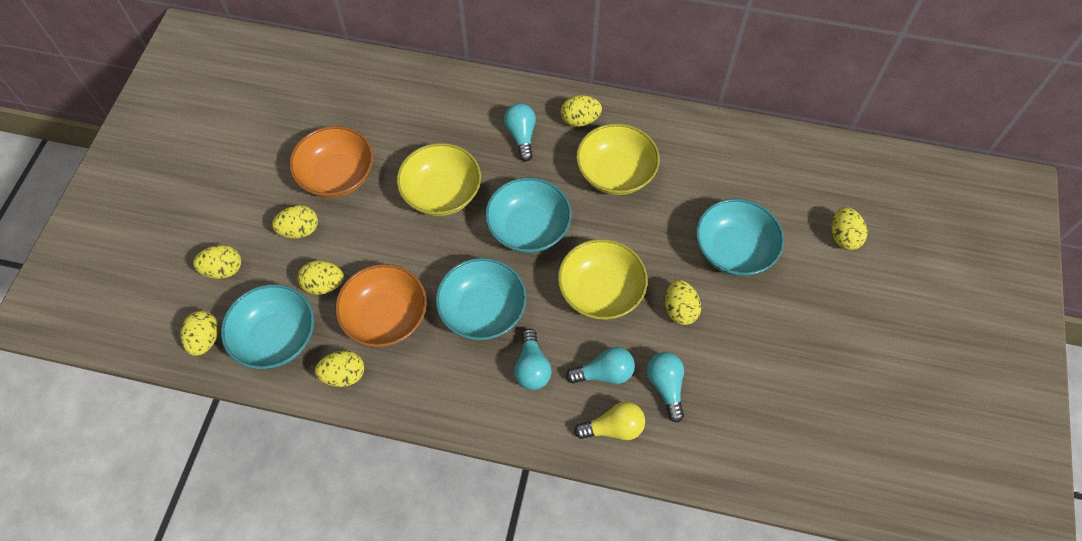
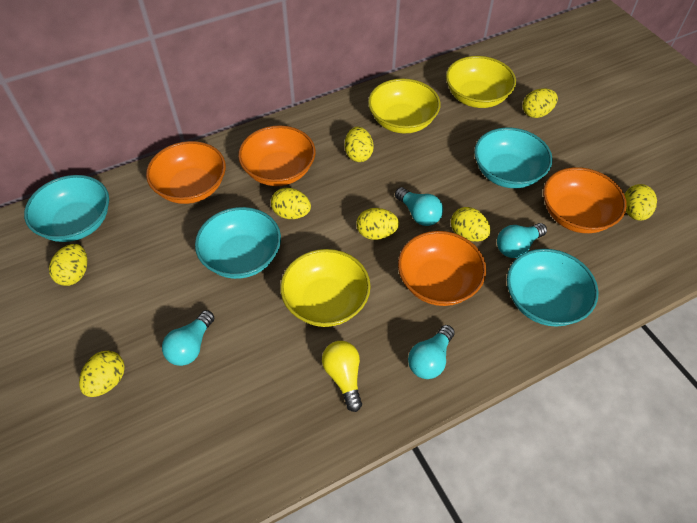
orange bowl: 2 -> 4

